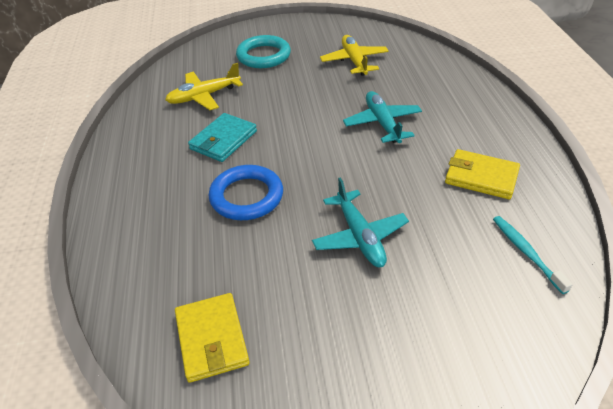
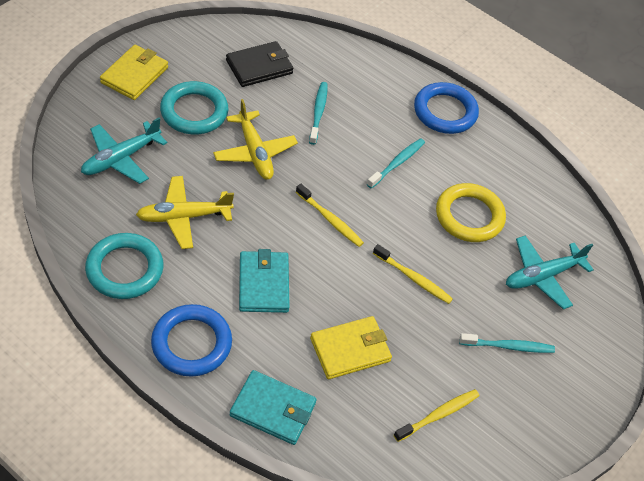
black wallet: 0 -> 1
blue ring: 1 -> 2
turquoise ring: 1 -> 2
turquoise toothbrush: 1 -> 3
turquoise wallet: 1 -> 2
yellow ring: 0 -> 1
yellow toothbrush: 0 -> 3

